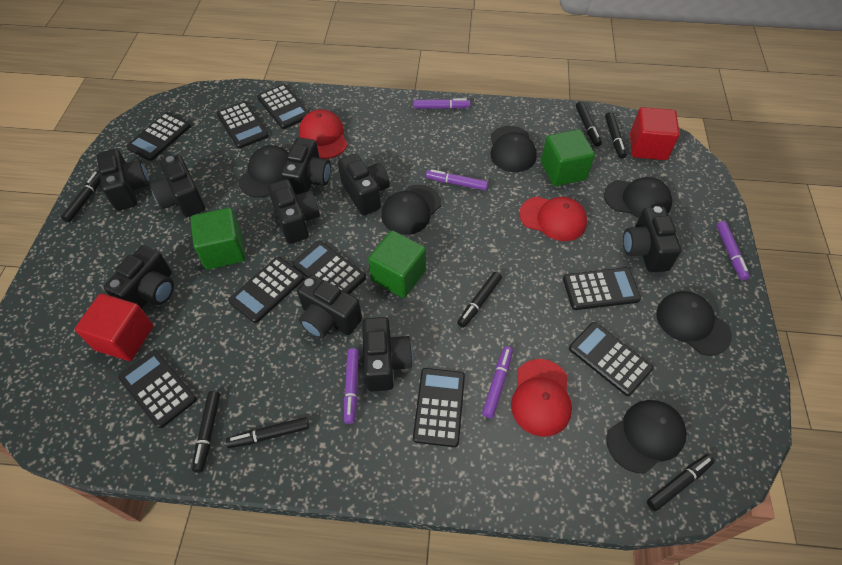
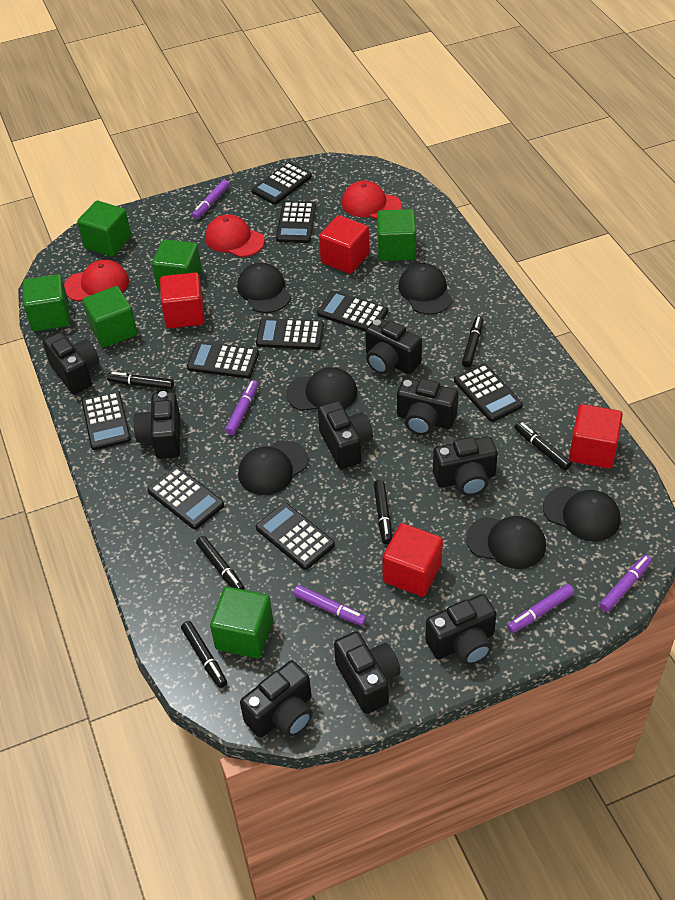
black marker: 7 -> 6
green cube: 3 -> 6
red cube: 2 -> 4

